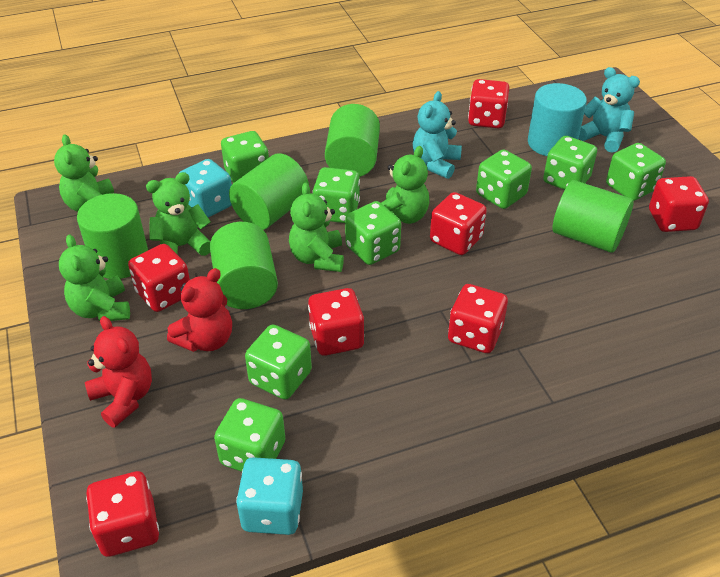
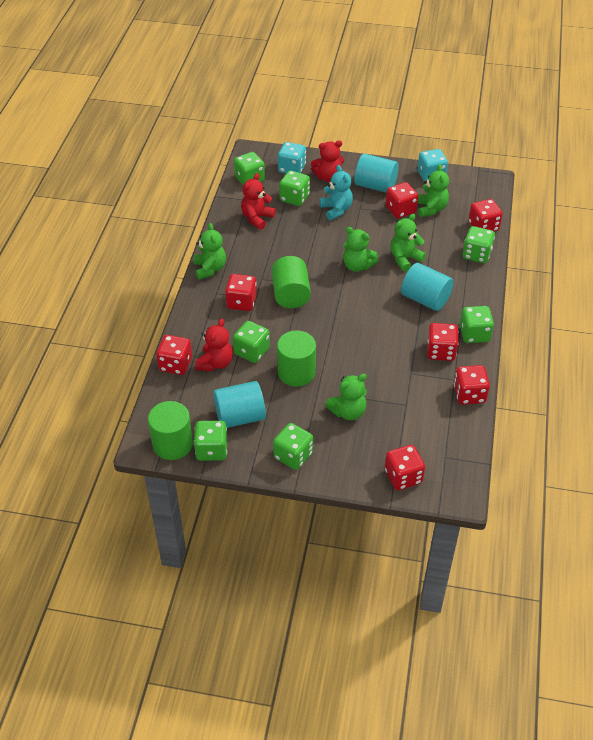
green cylinder: 5 -> 3
green dice: 8 -> 7
red teddy bear: 2 -> 3
turquoise cylinder: 1 -> 3
turquoise teddy bear: 2 -> 1

